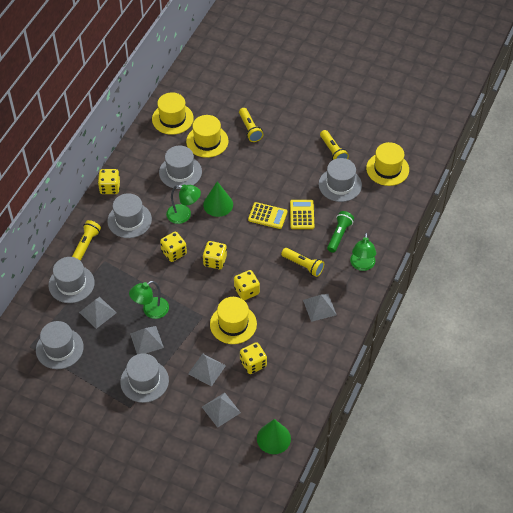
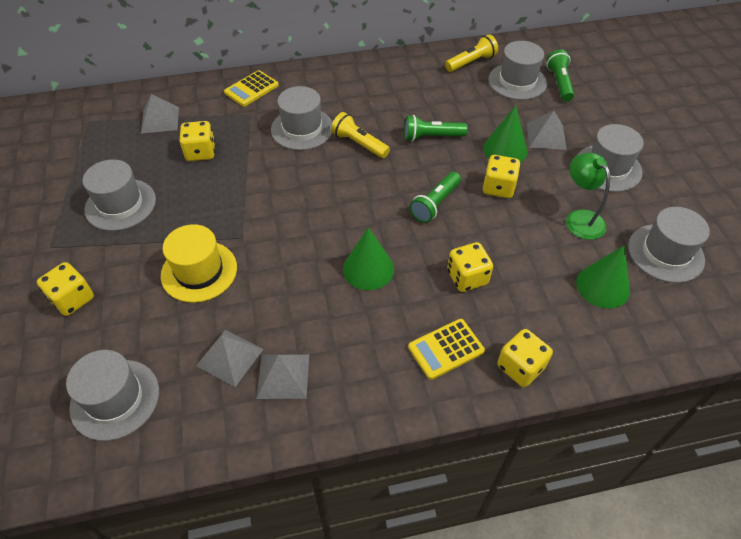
green cone: 2 -> 3
green flashlight: 1 -> 3
green lamp: 3 -> 1
grey pyramid: 5 -> 4
yellow flashlight: 4 -> 2
yellow hat: 4 -> 1

